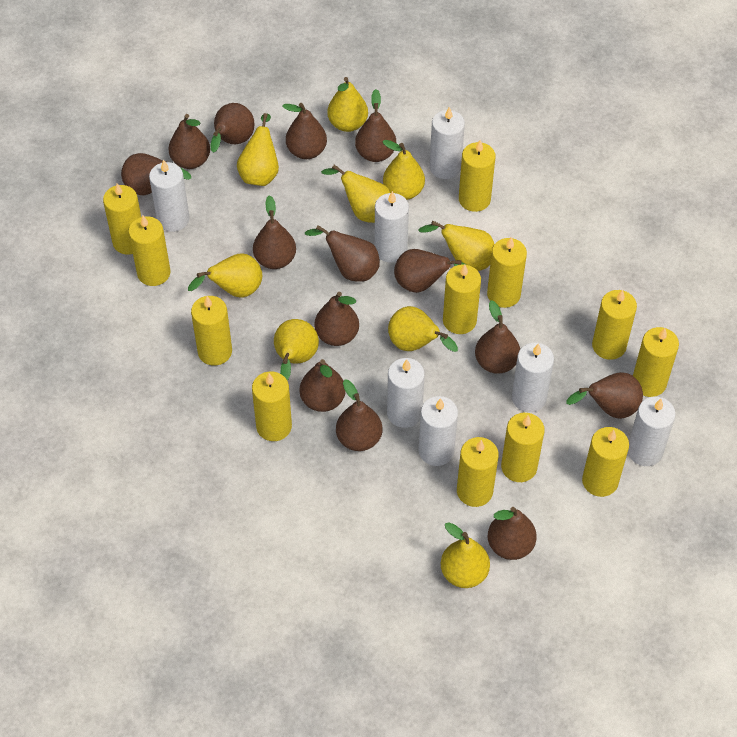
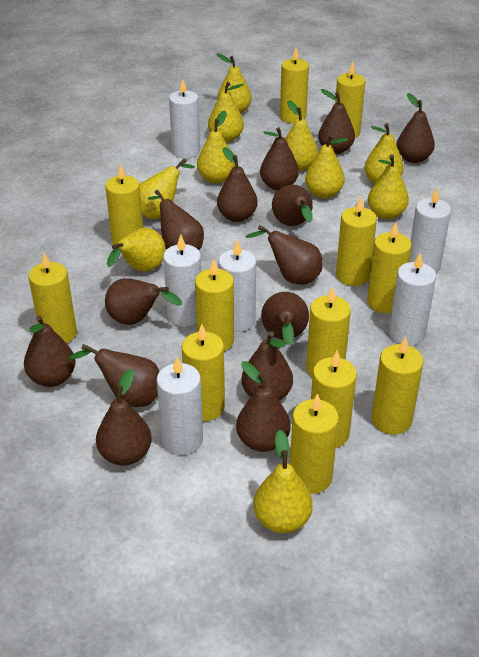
white candle: 7 -> 6
yellow pear: 9 -> 10

